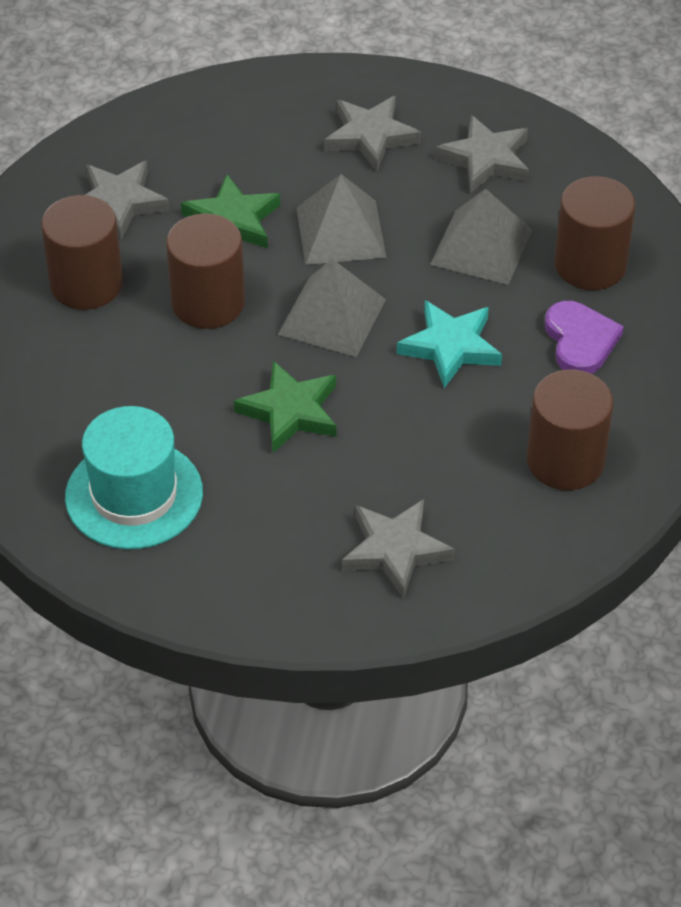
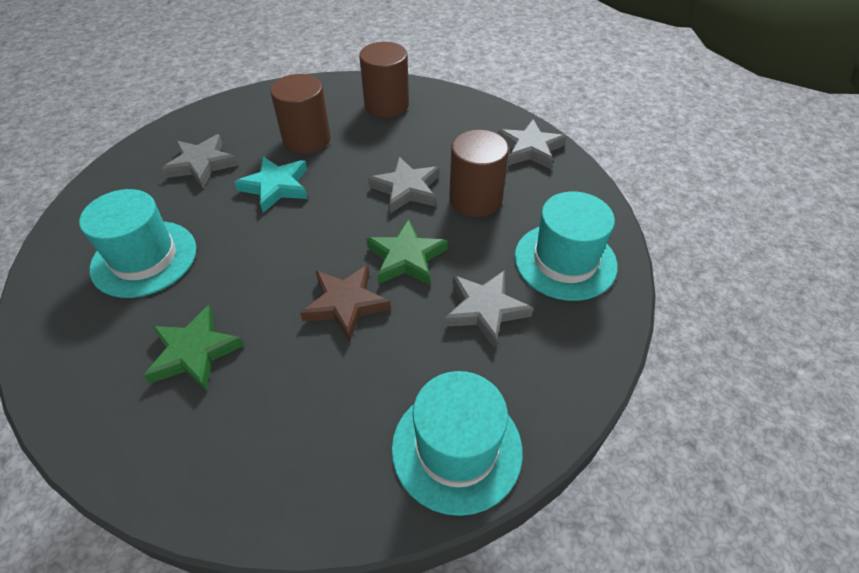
brown cylinder: 4 -> 3
brown star: 0 -> 1
grey pyramid: 3 -> 0
purple heart: 1 -> 0
turquoise hat: 1 -> 3

